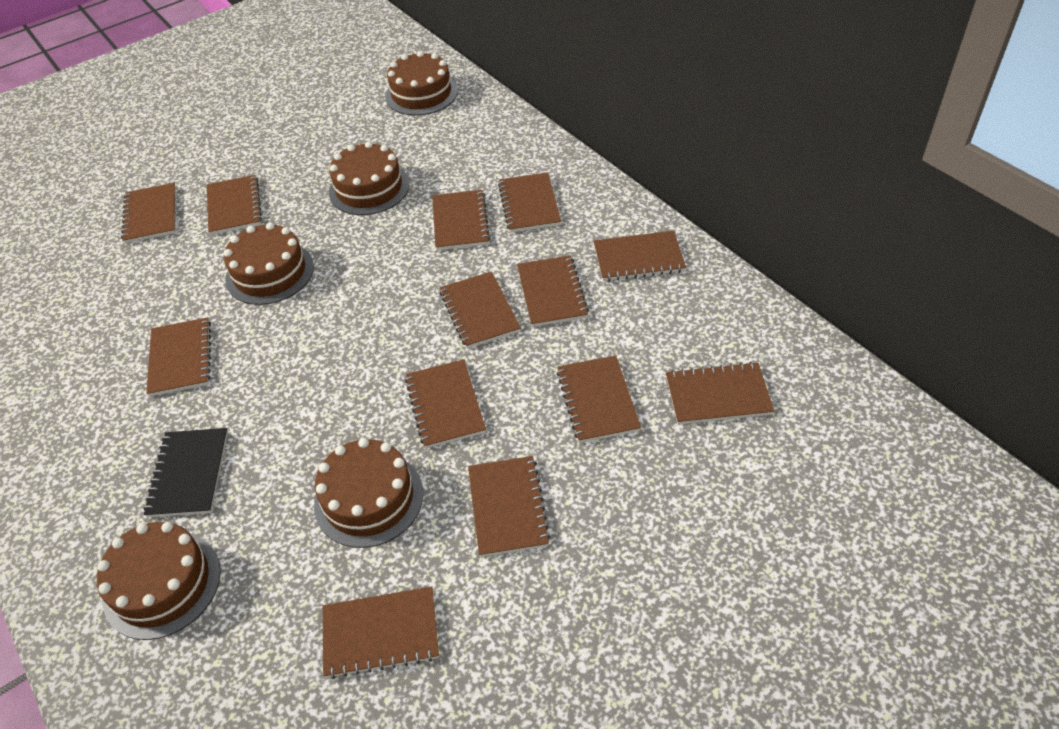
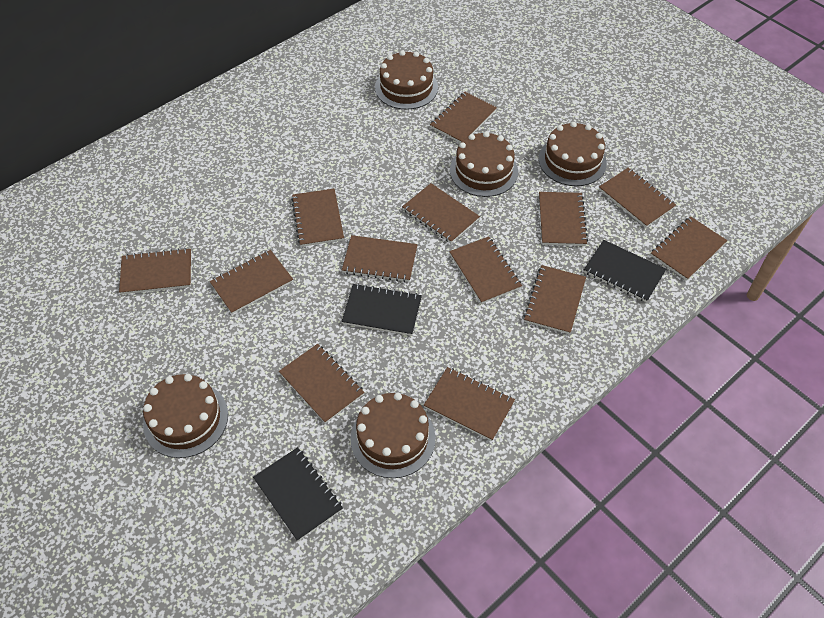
black notebook: 1 -> 3

